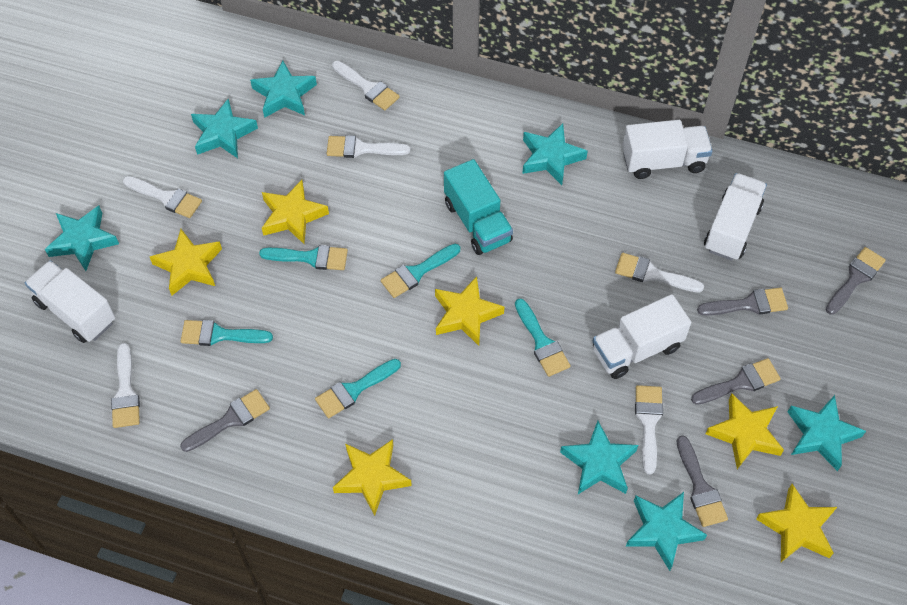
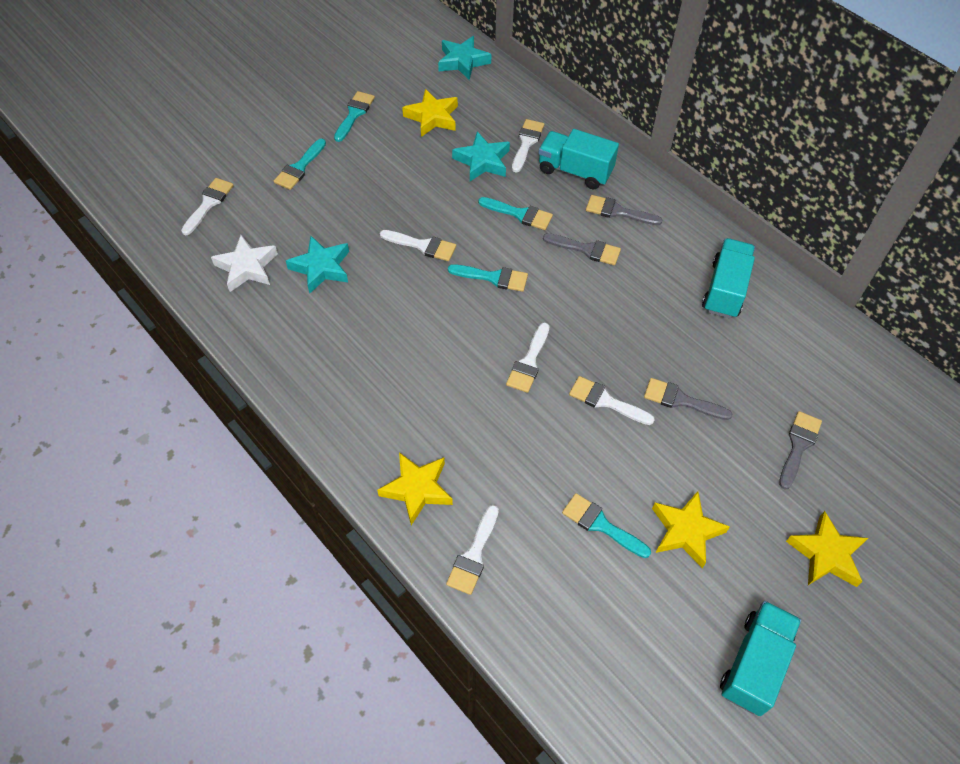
grey brush: 5 -> 4
turquoise star: 7 -> 3
turquoise truck: 1 -> 3
white star: 0 -> 1
white truck: 4 -> 0
yellow star: 6 -> 4

